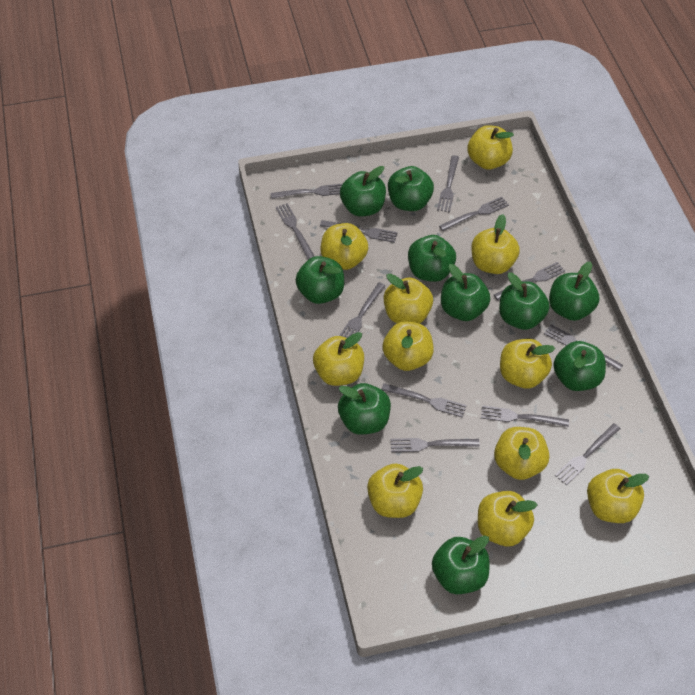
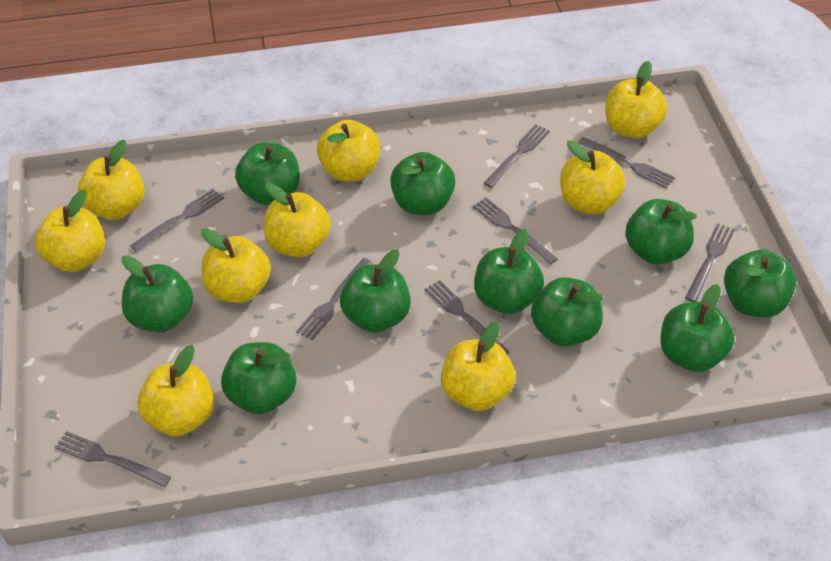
grey fork: 12 -> 8
yellow apple: 11 -> 9

